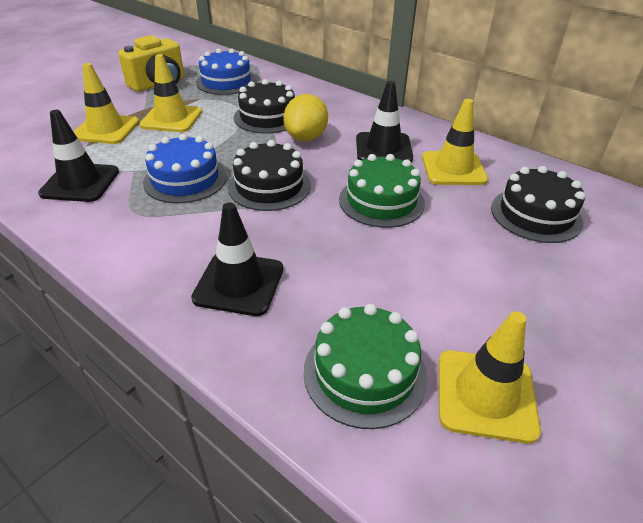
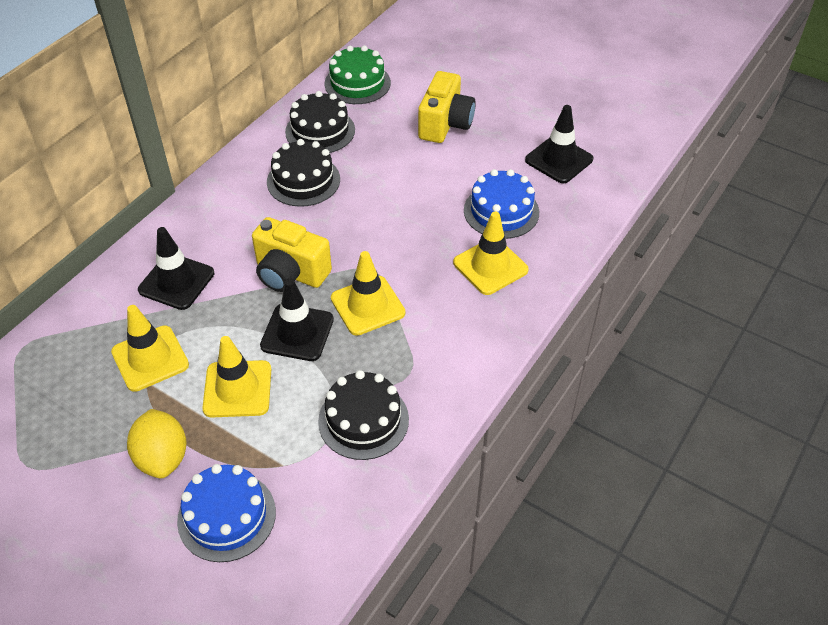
green cake: 2 -> 1
yellow camera: 1 -> 2

